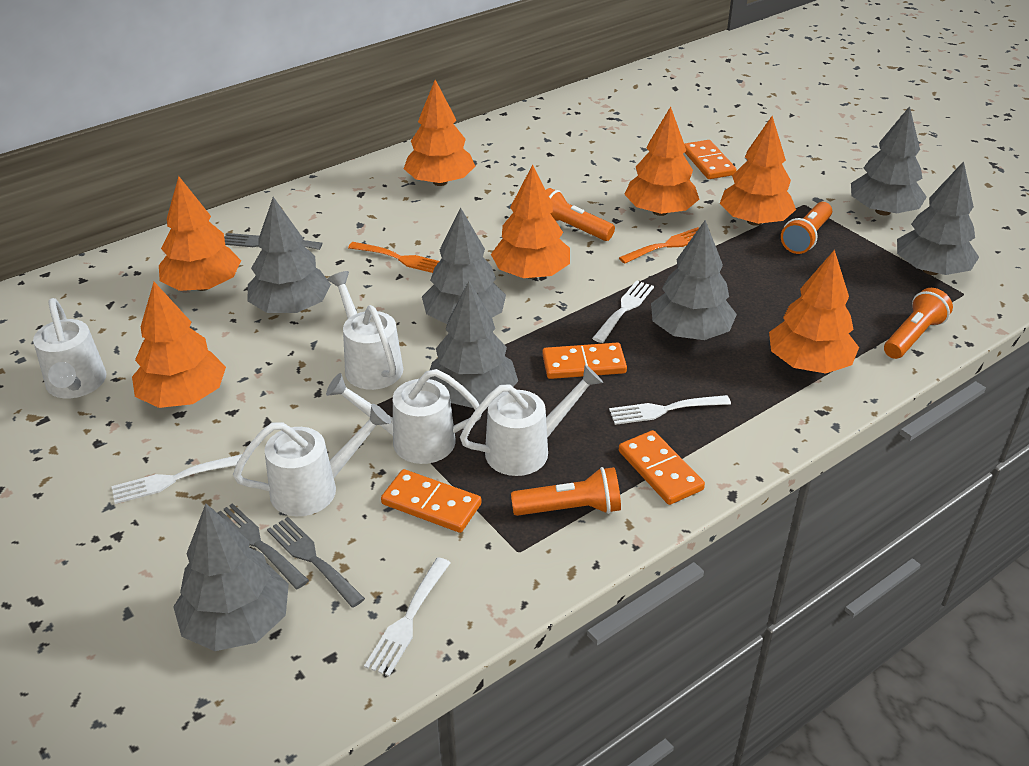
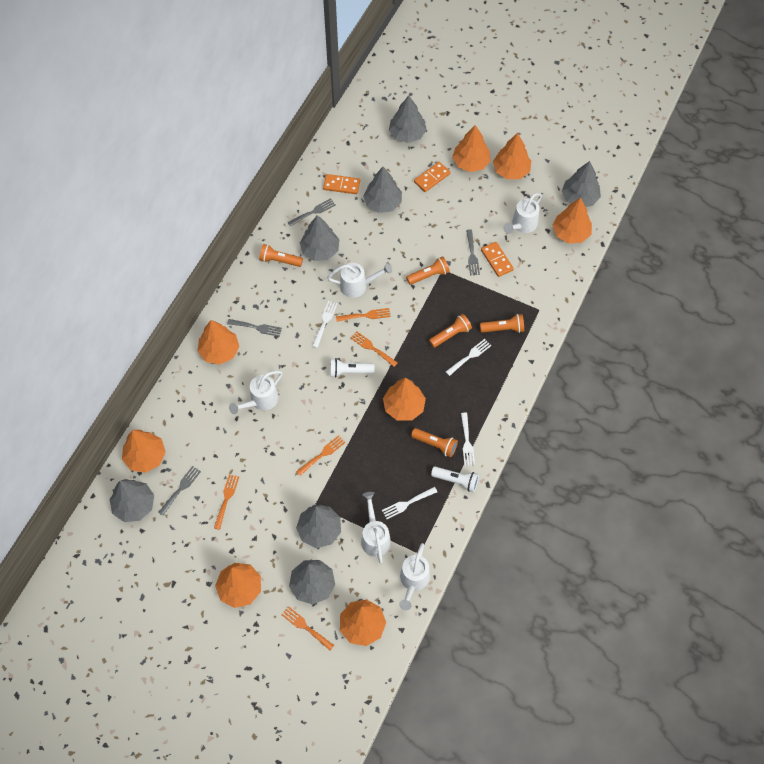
grey fork: 3 -> 4
orange domino: 4 -> 3
orange flashlight: 4 -> 5
orange fork: 2 -> 5
orange tree: 7 -> 8
white flashlight: 0 -> 2

